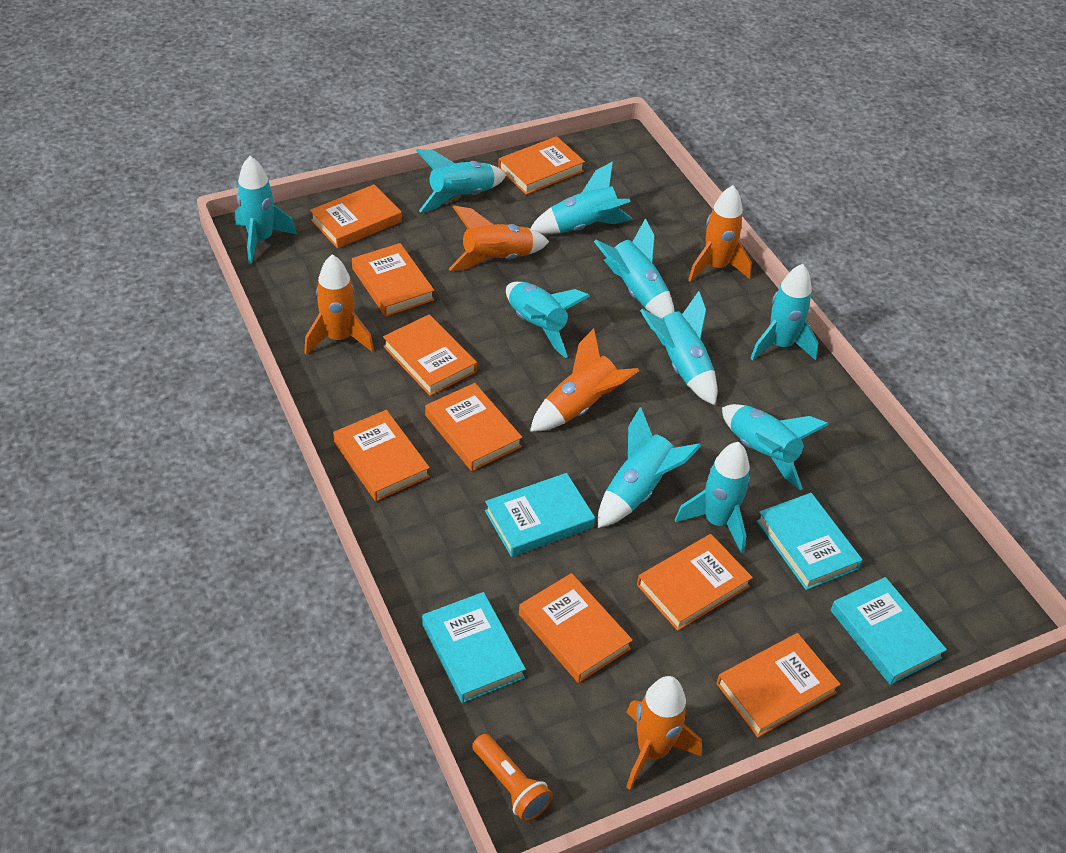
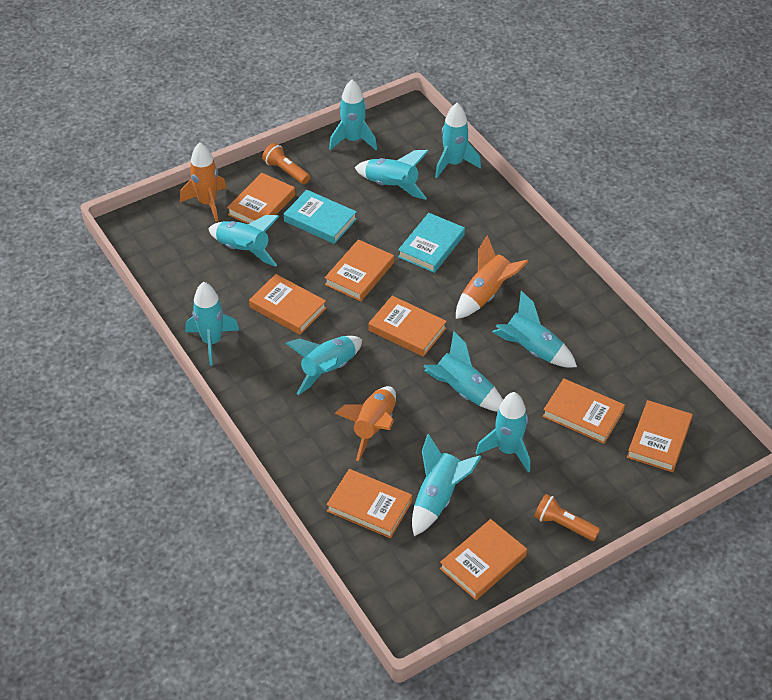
orange book: 9 -> 8
orange flashlight: 1 -> 2
orange rocket: 5 -> 3
turquoise book: 4 -> 2

